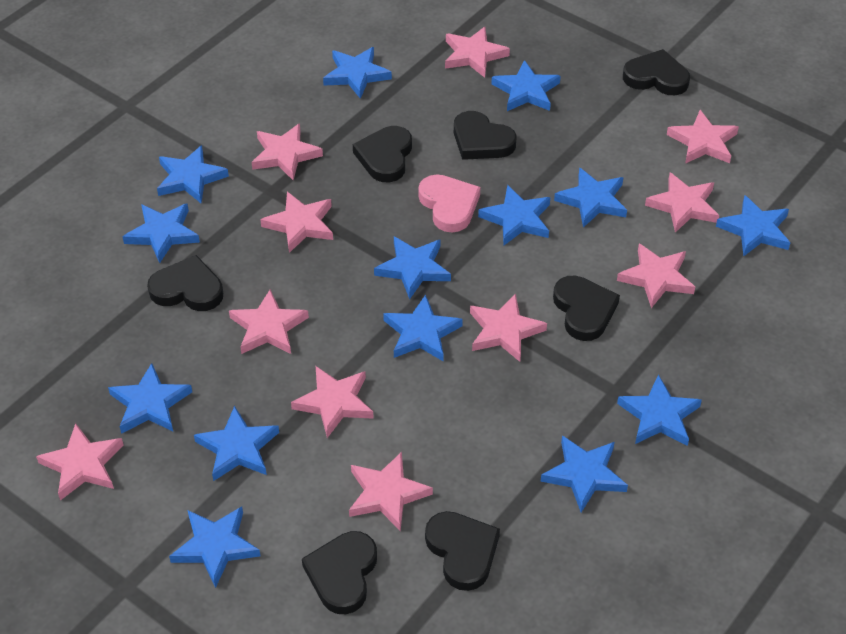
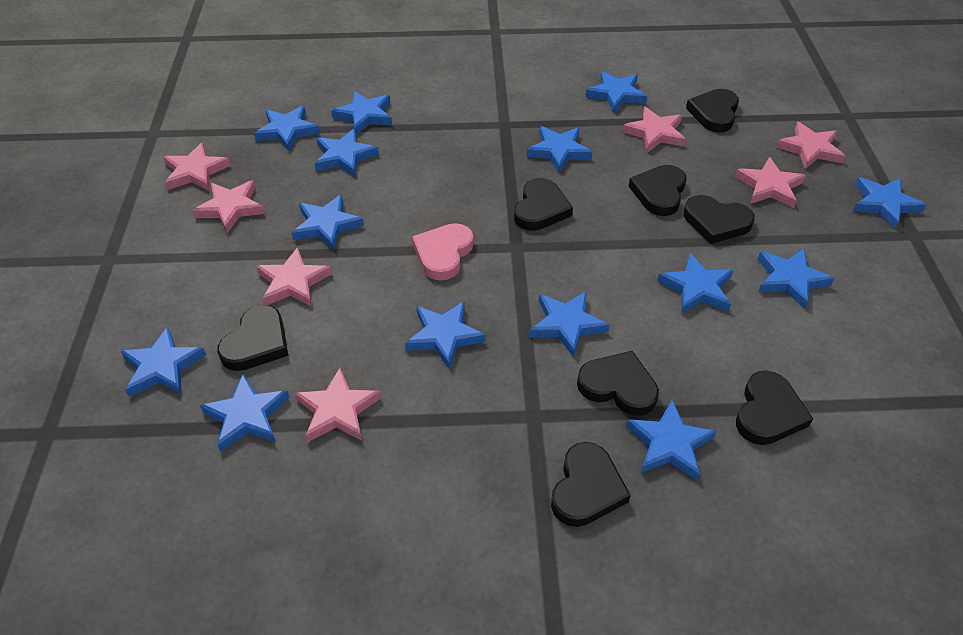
black heart: 7 -> 8
pink star: 11 -> 7

